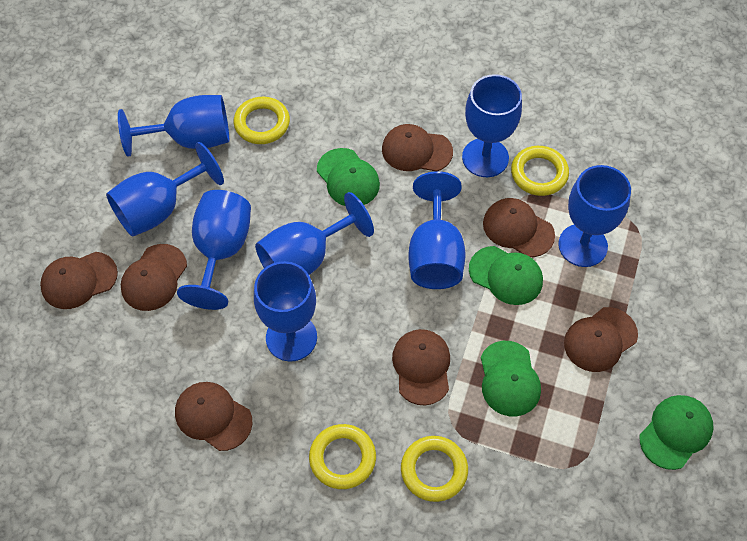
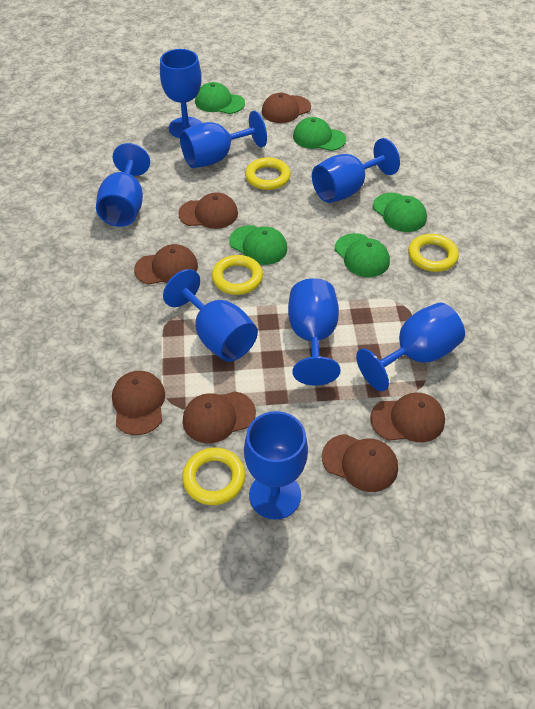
green cap: 4 -> 5

